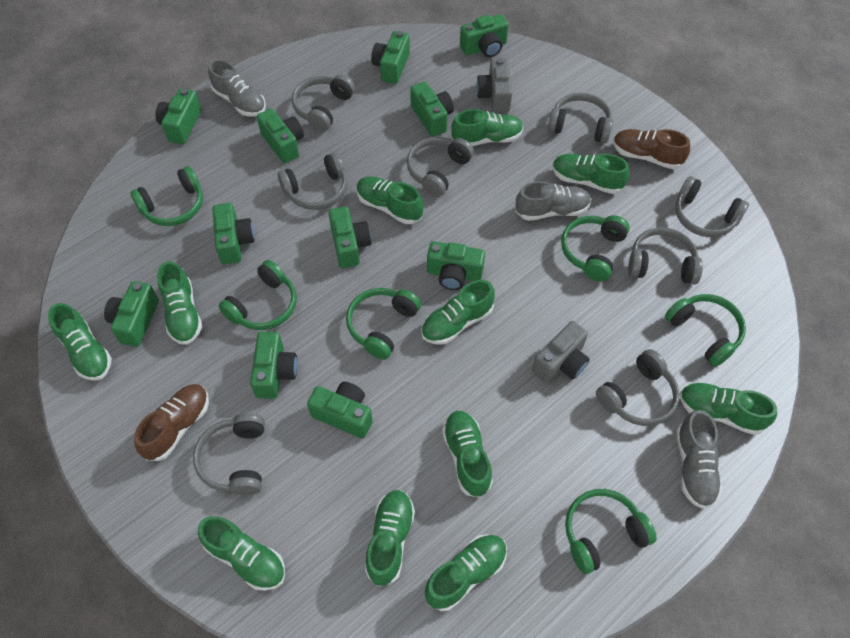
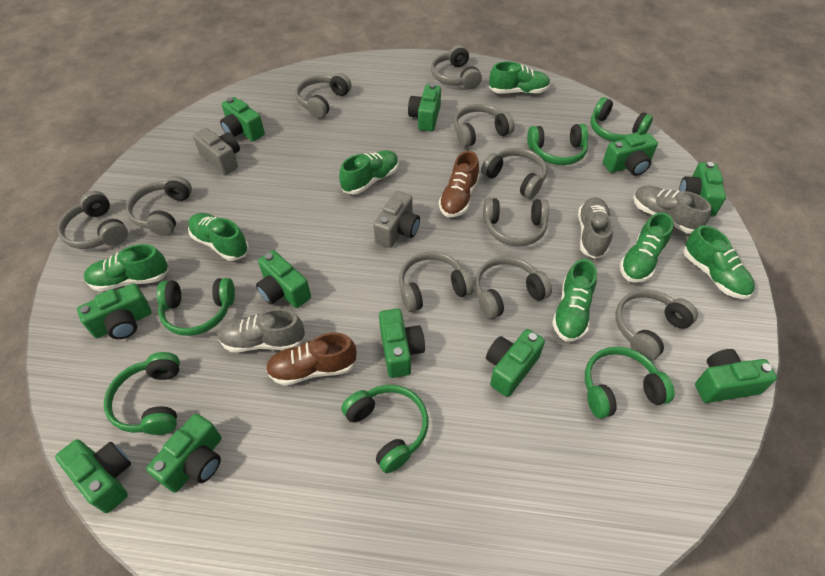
green shoe: 11 -> 7
grey headphones: 8 -> 10

